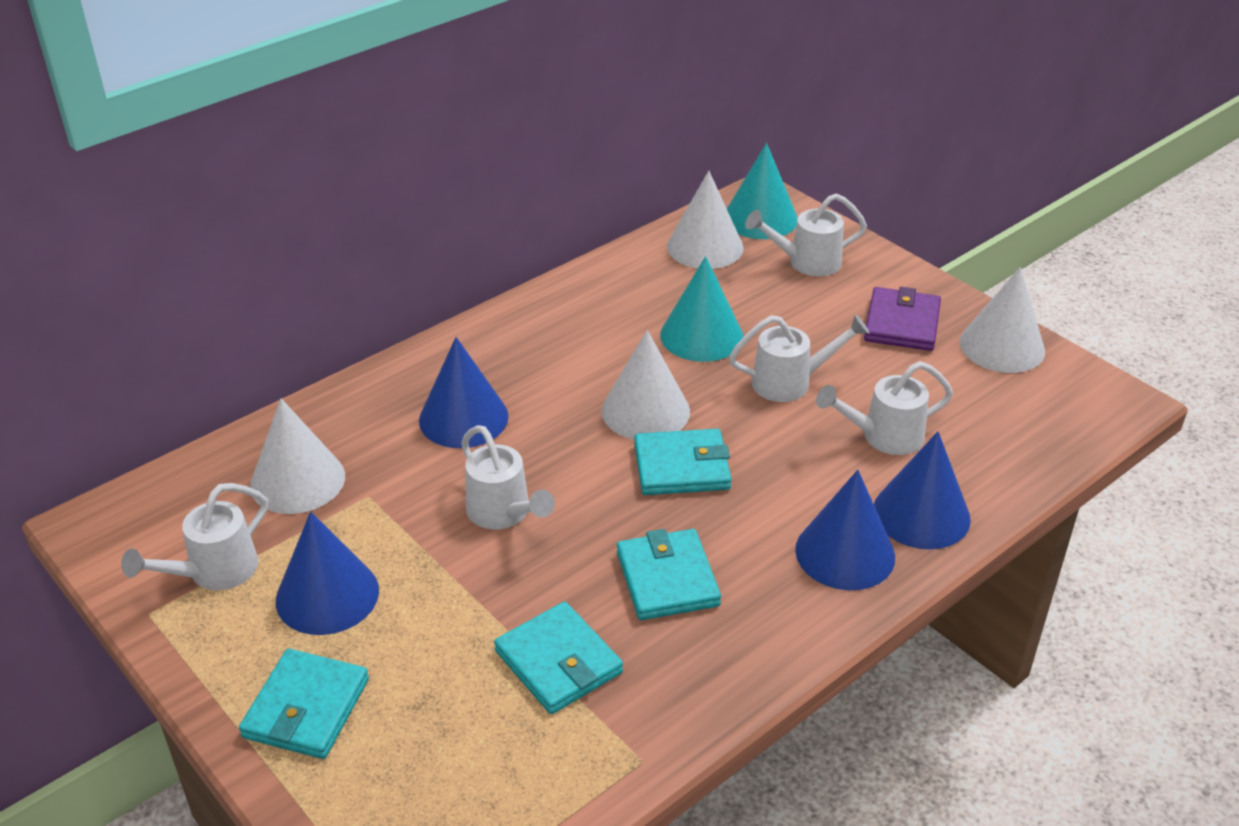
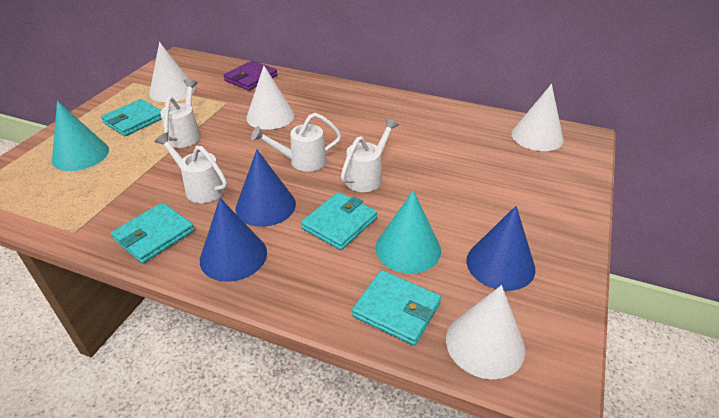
blue cone: 4 -> 3
white watering can: 5 -> 4

